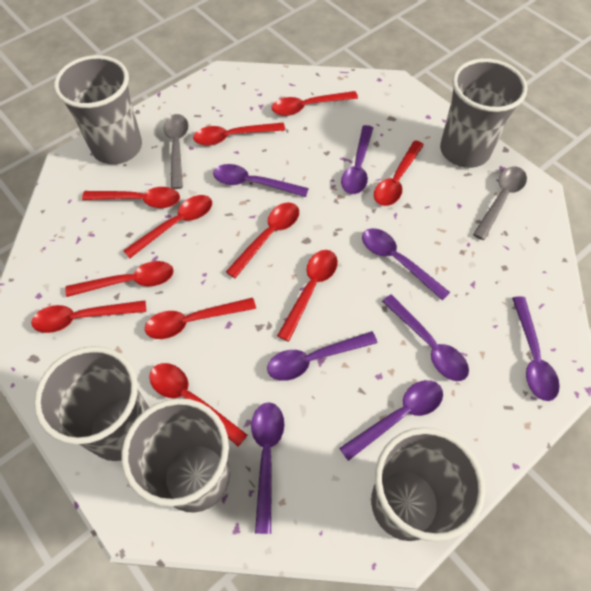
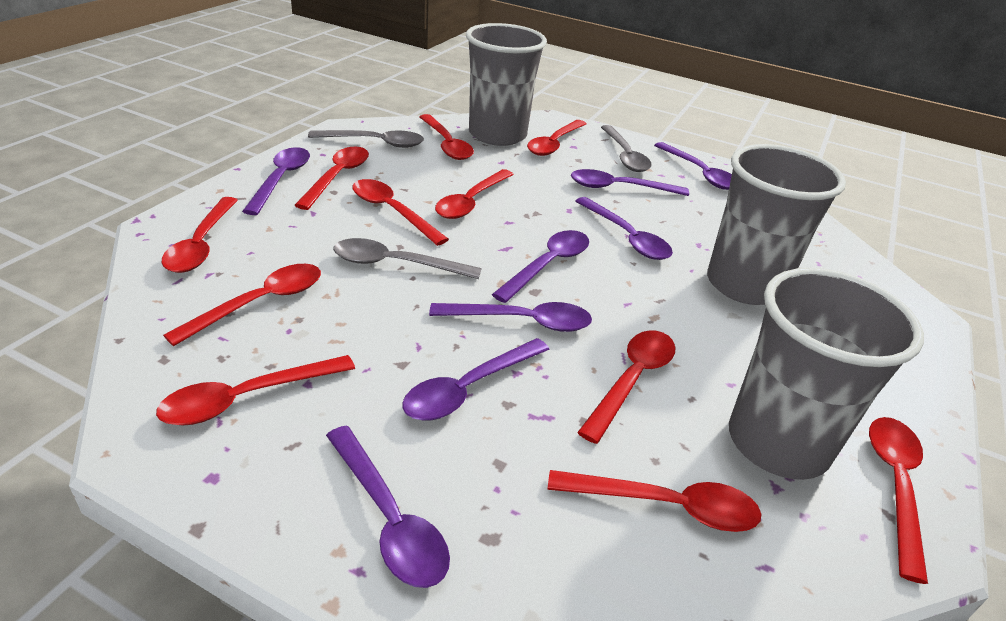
grey cup: 5 -> 3
grey spoon: 2 -> 3

